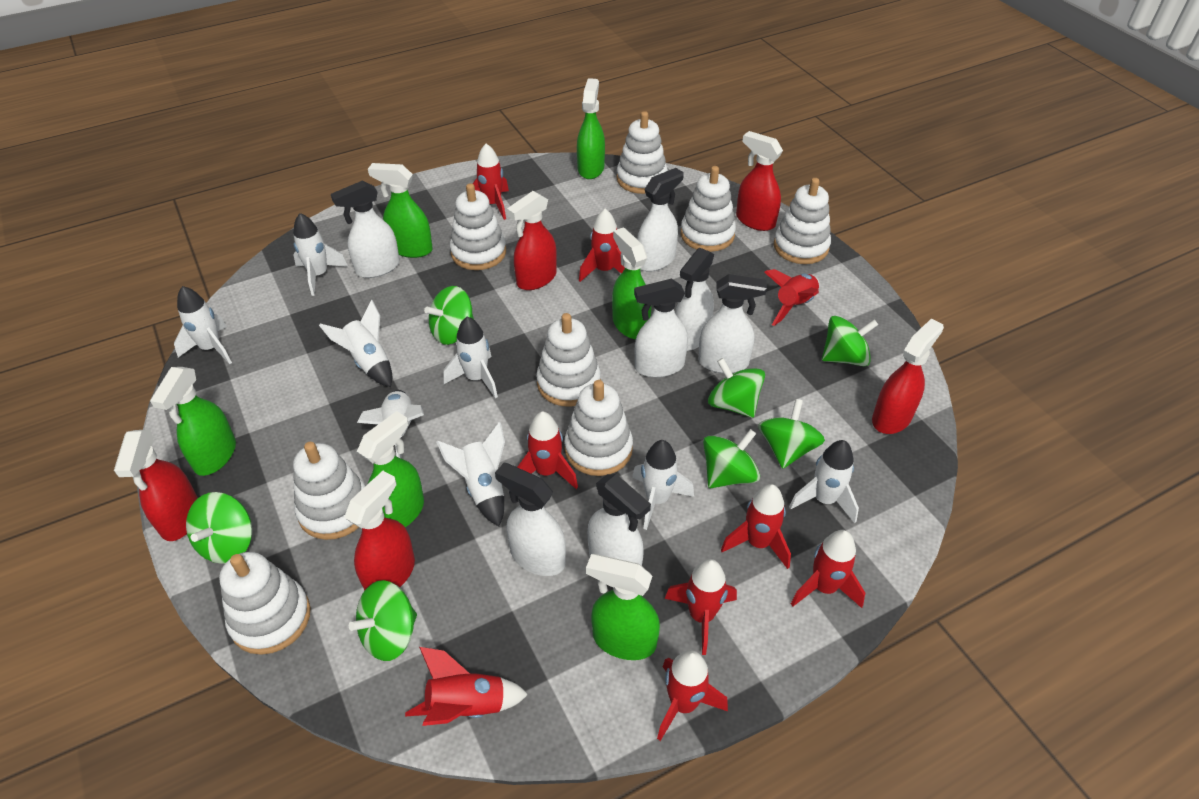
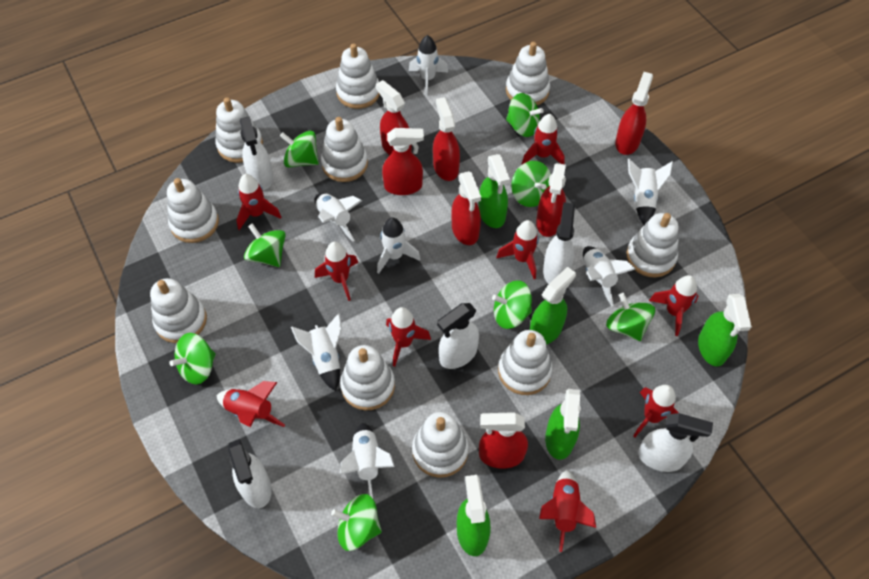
green spinning top: 7 -> 8
green spray bottle: 6 -> 5
red spray bottle: 5 -> 7
white rocket: 8 -> 7
white spray bottle: 7 -> 5
white stacking toy: 8 -> 10

